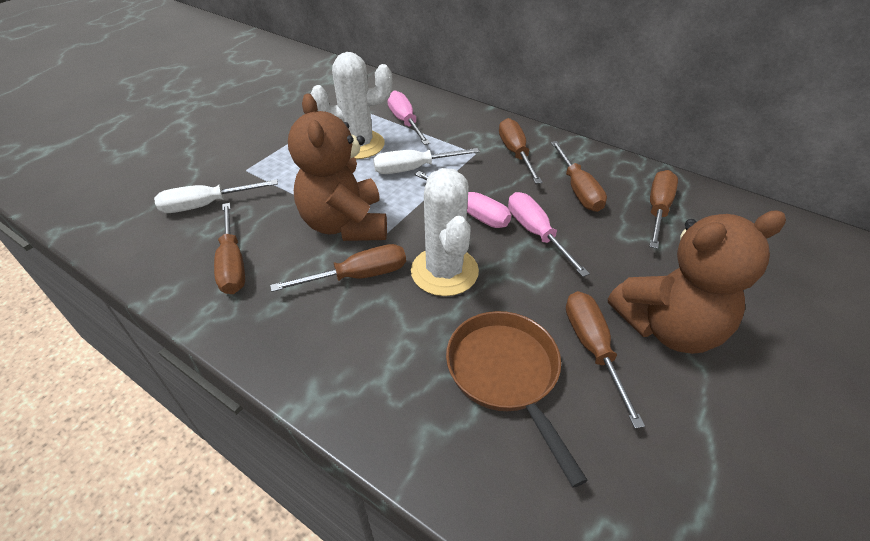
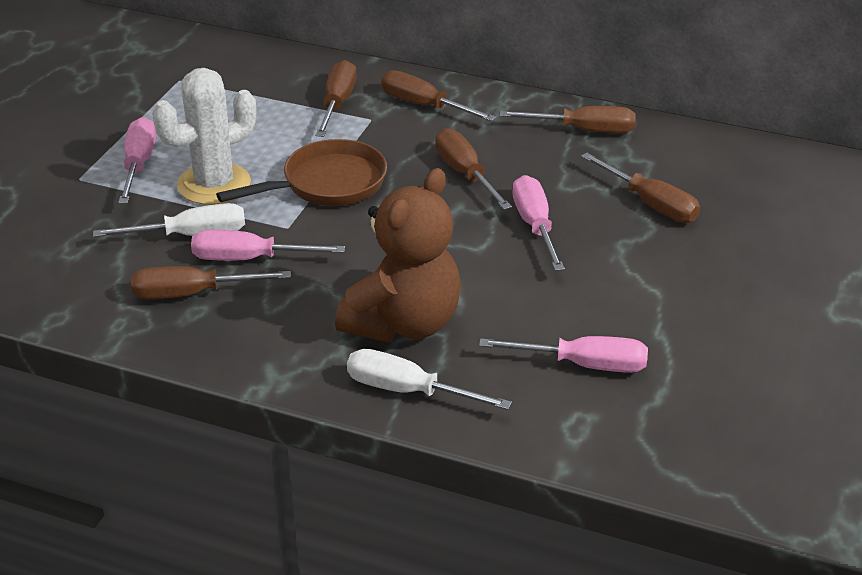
brown teddy bear: 2 -> 1
pink screwdriver: 3 -> 4
white cactus: 2 -> 1

